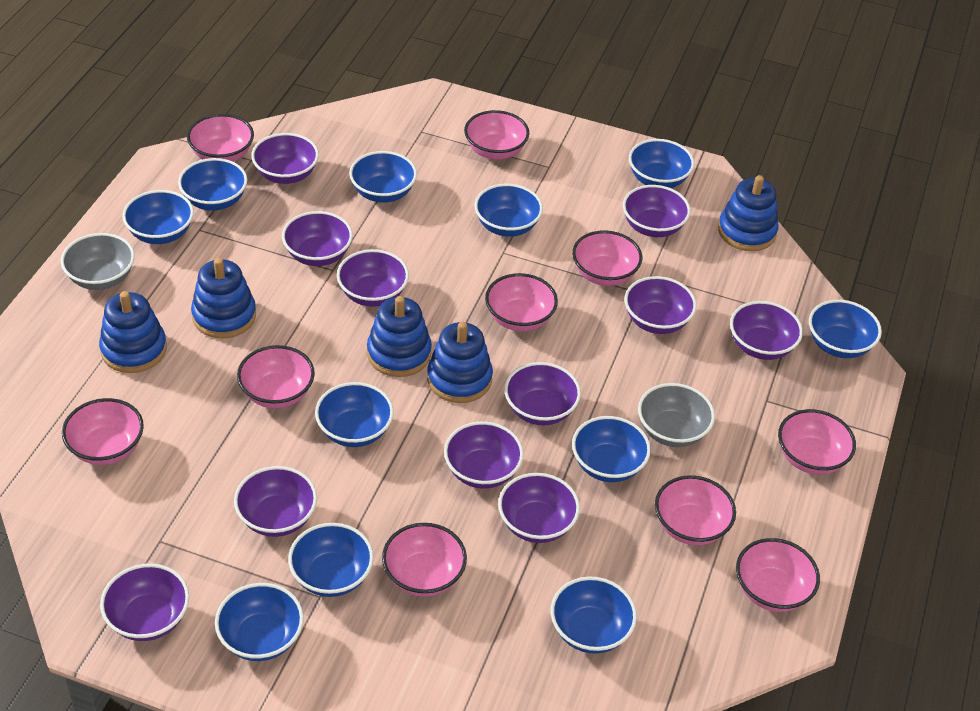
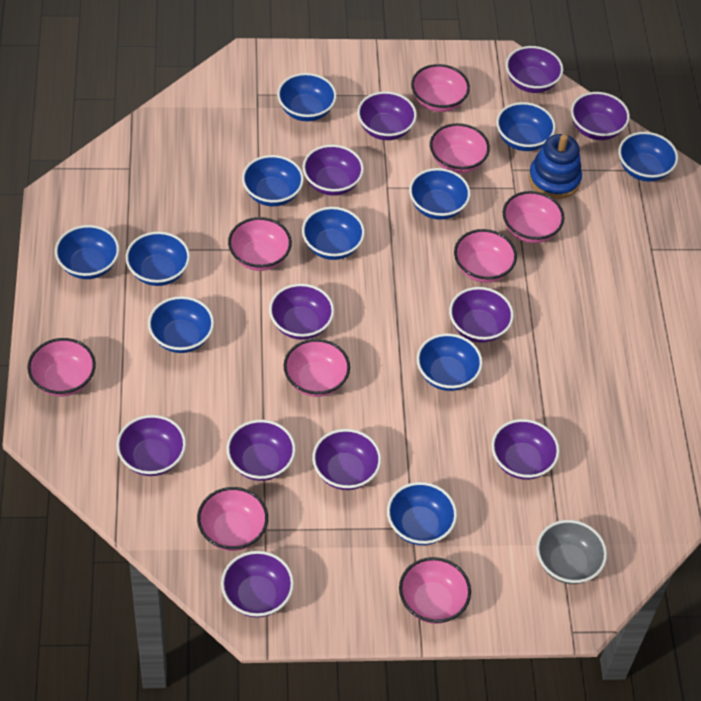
blue stacking toy: 5 -> 1
grey bowl: 2 -> 1
pink bowl: 10 -> 9

